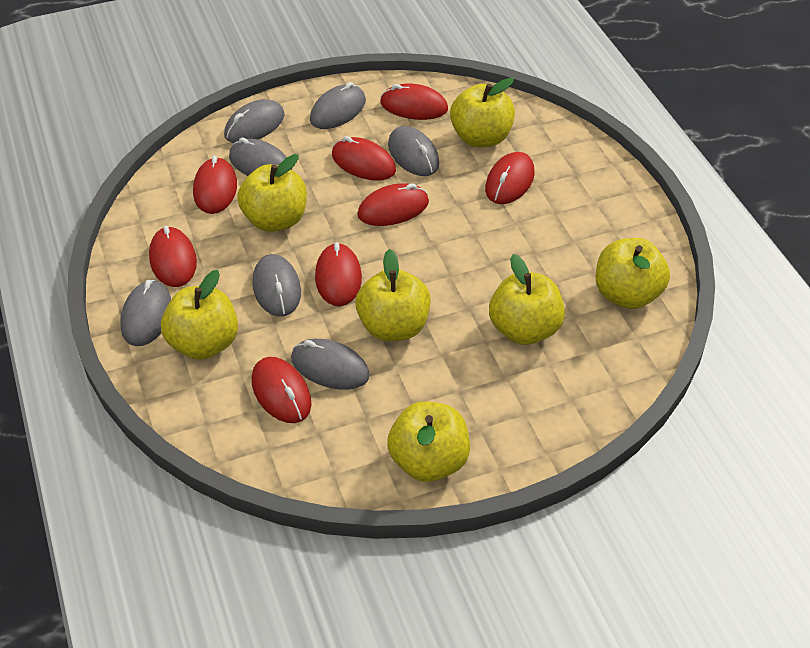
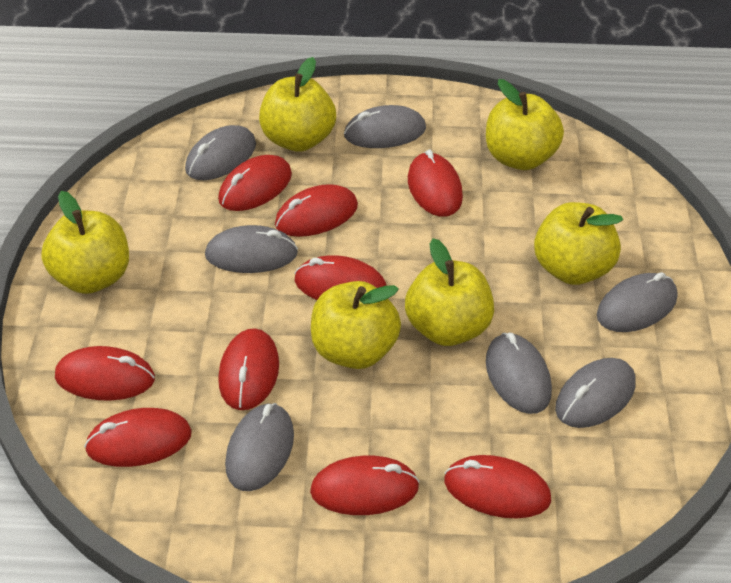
red mouse: 8 -> 9
yellow apple: 7 -> 6

